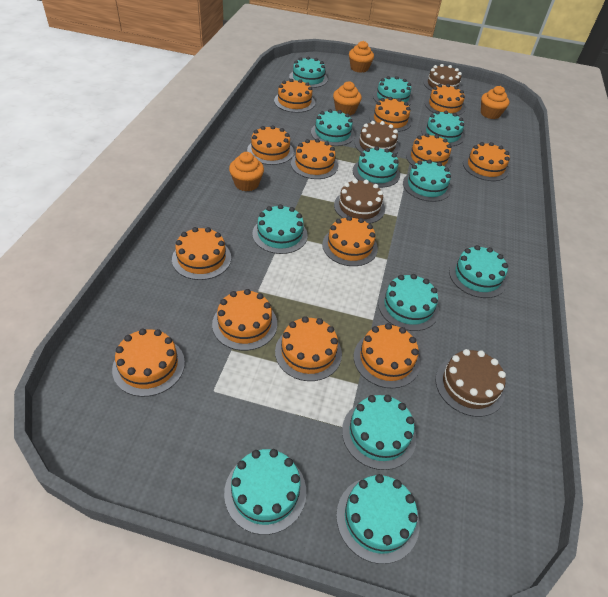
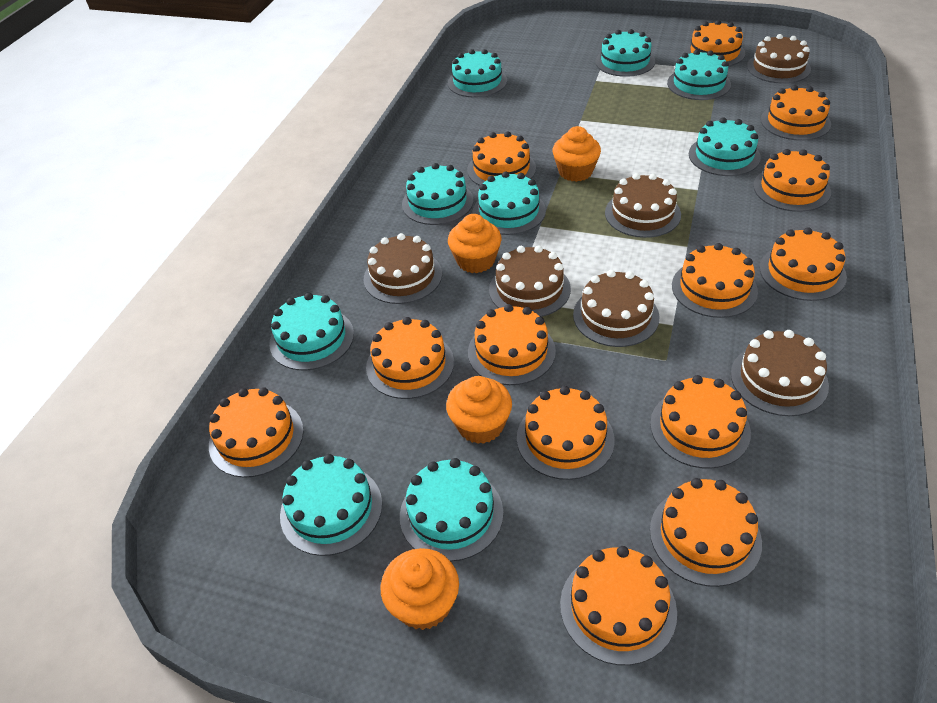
brown cake: 4 -> 6
turquoise cake: 12 -> 9

